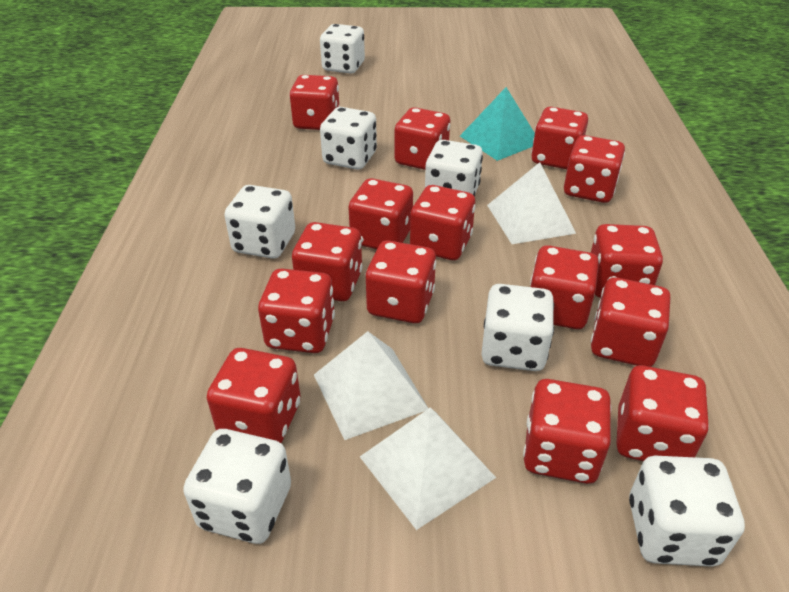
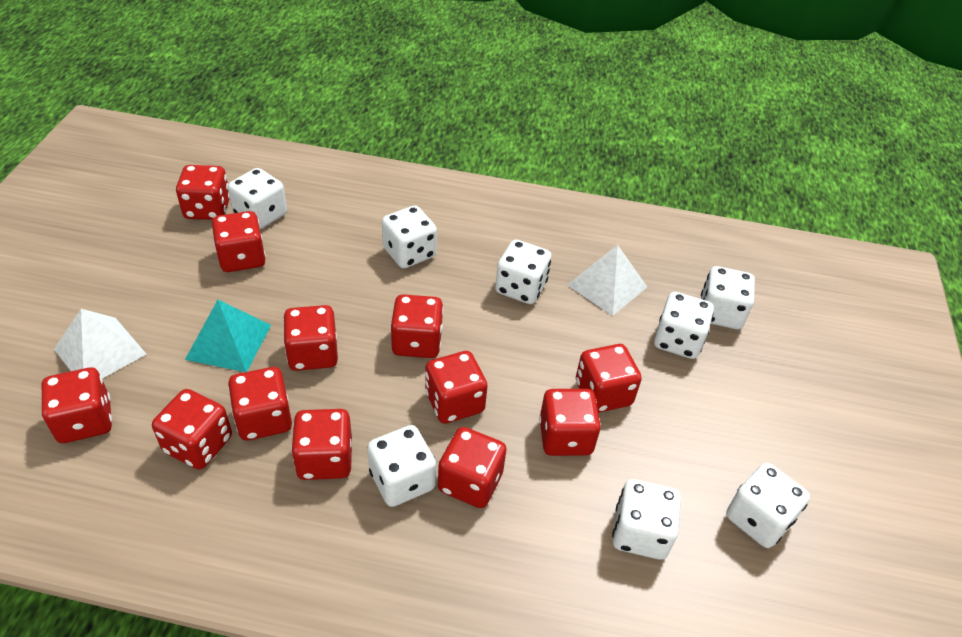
red dice: 15 -> 12
white dice: 7 -> 8
white pyramid: 3 -> 2

